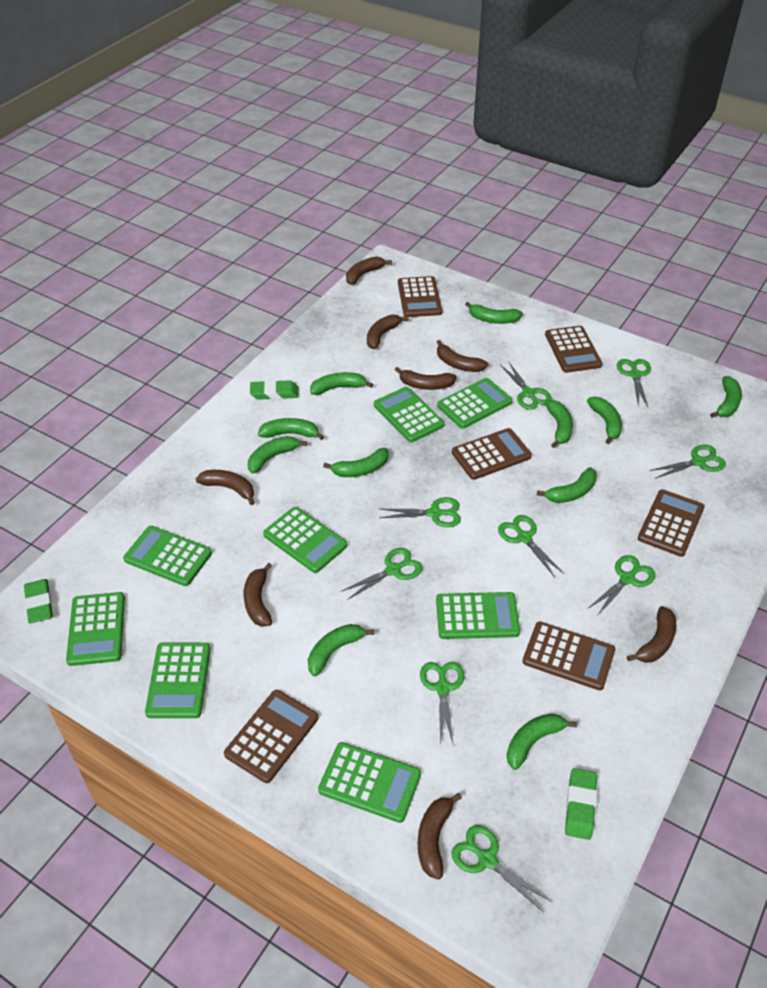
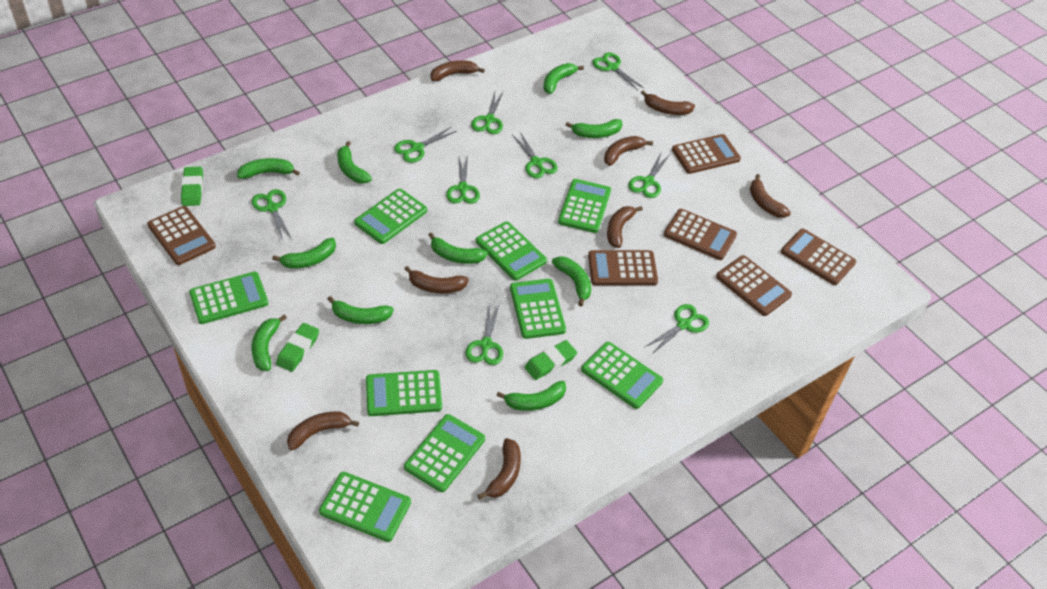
green banana: 11 -> 10
green calculator: 8 -> 9

